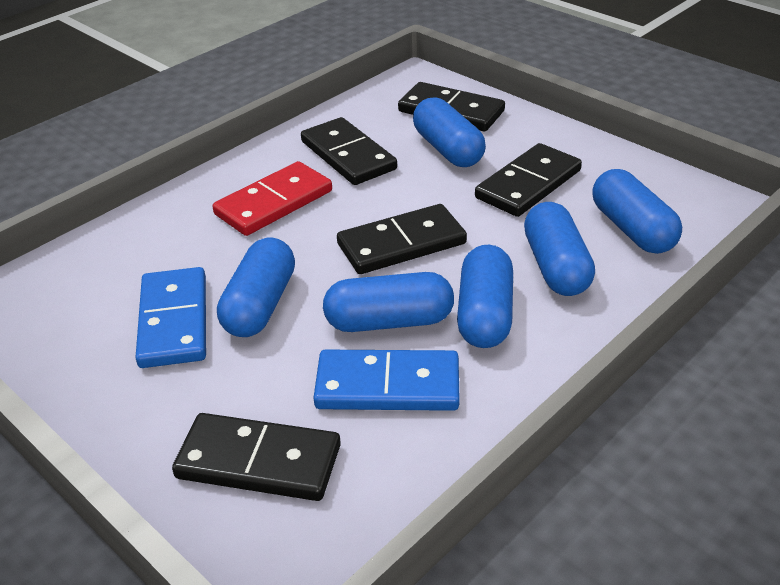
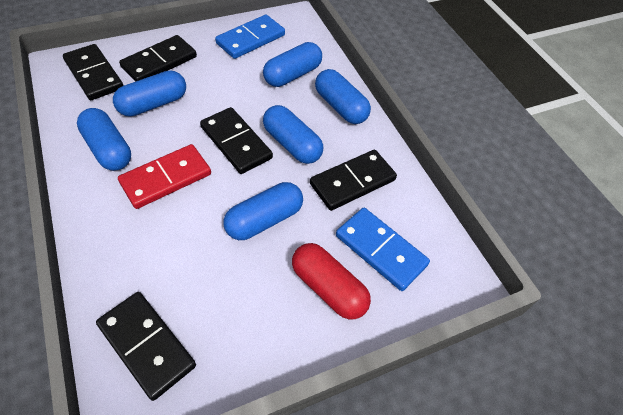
red capsule: 0 -> 1

